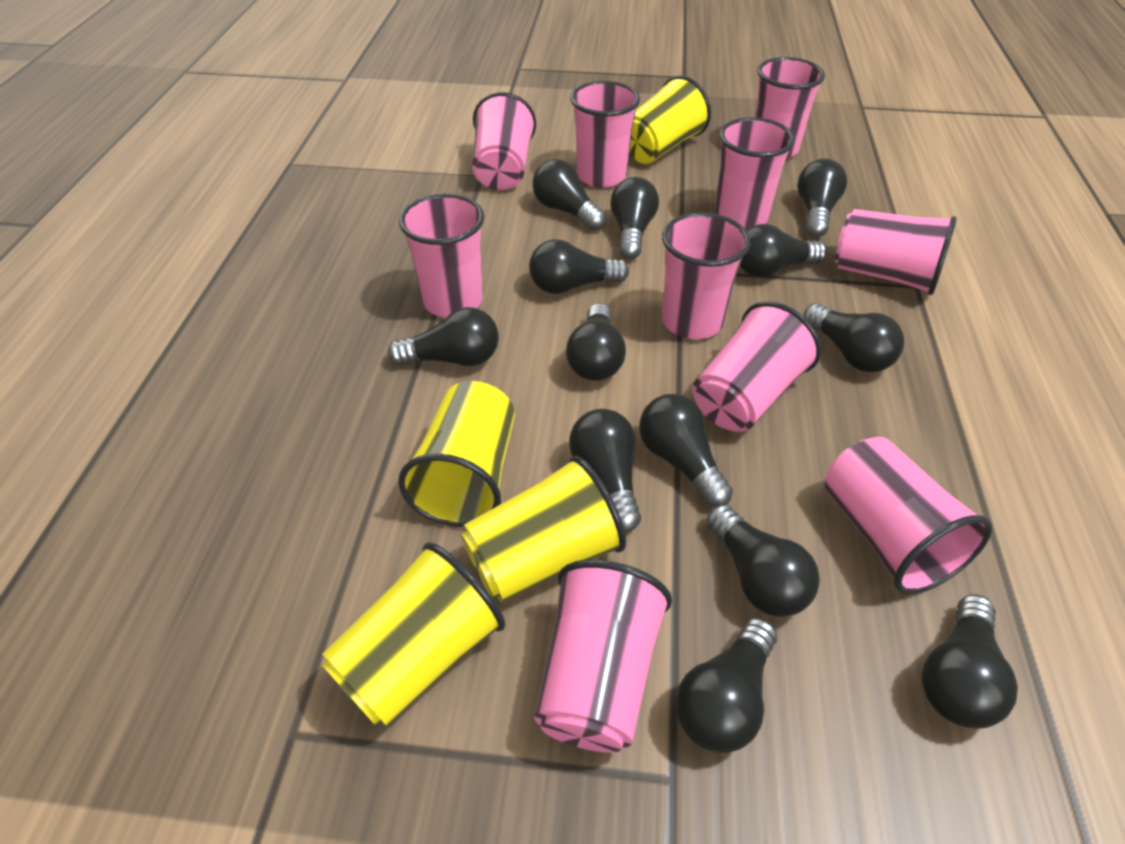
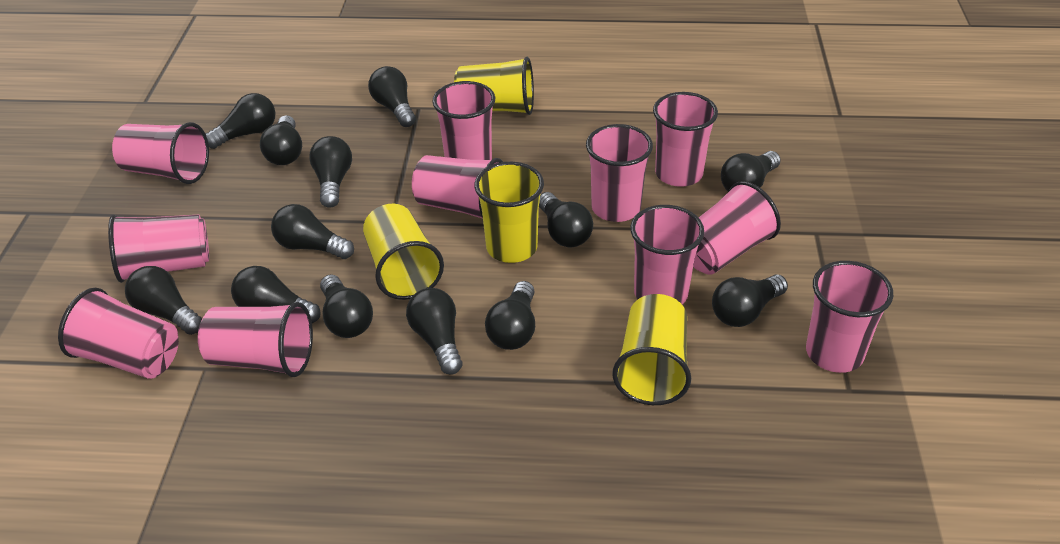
pink cup: 10 -> 11

